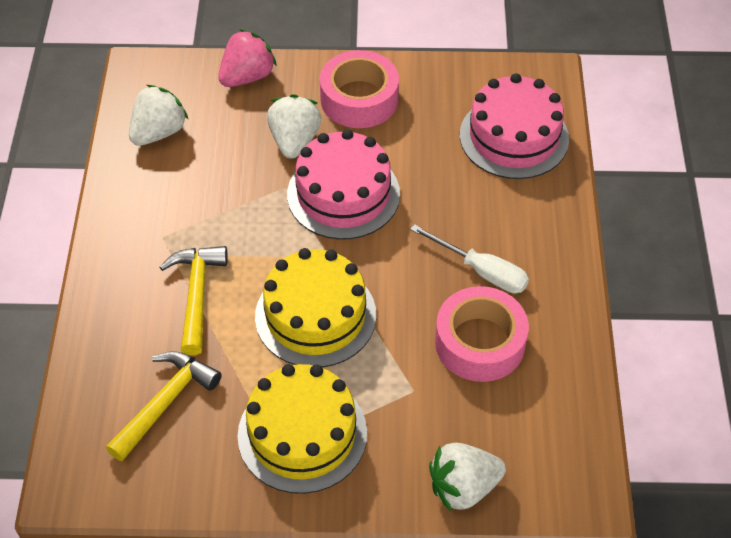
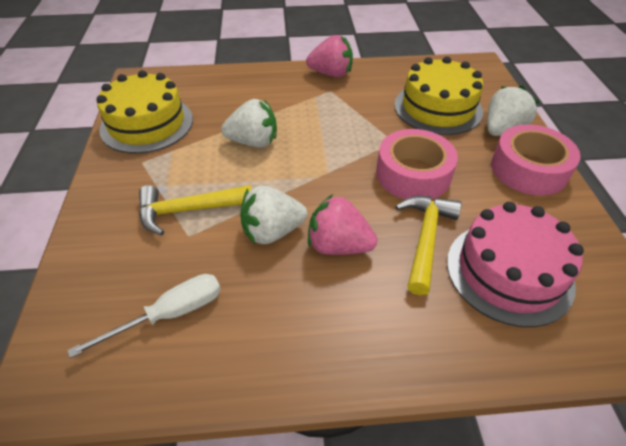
pink cake: 2 -> 1
pink strawberry: 1 -> 2

